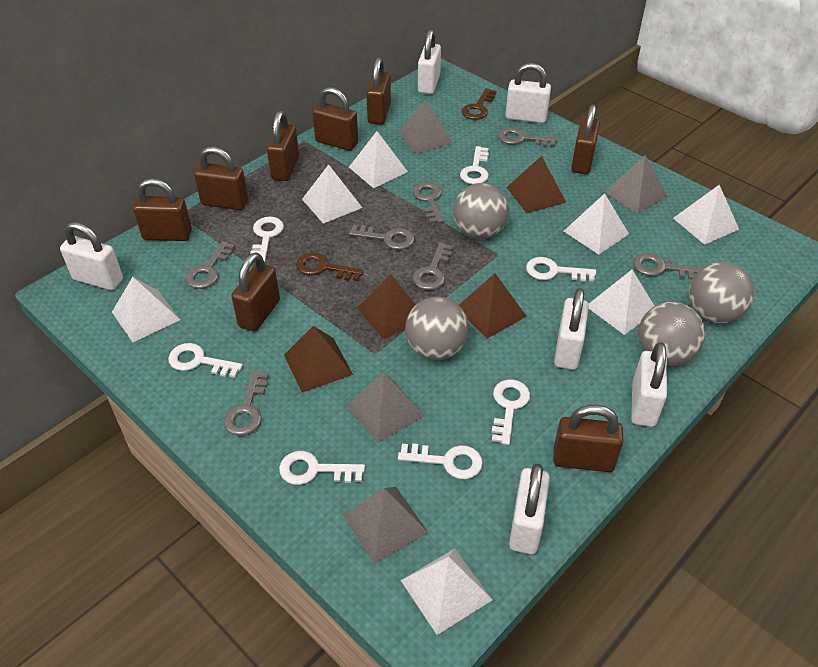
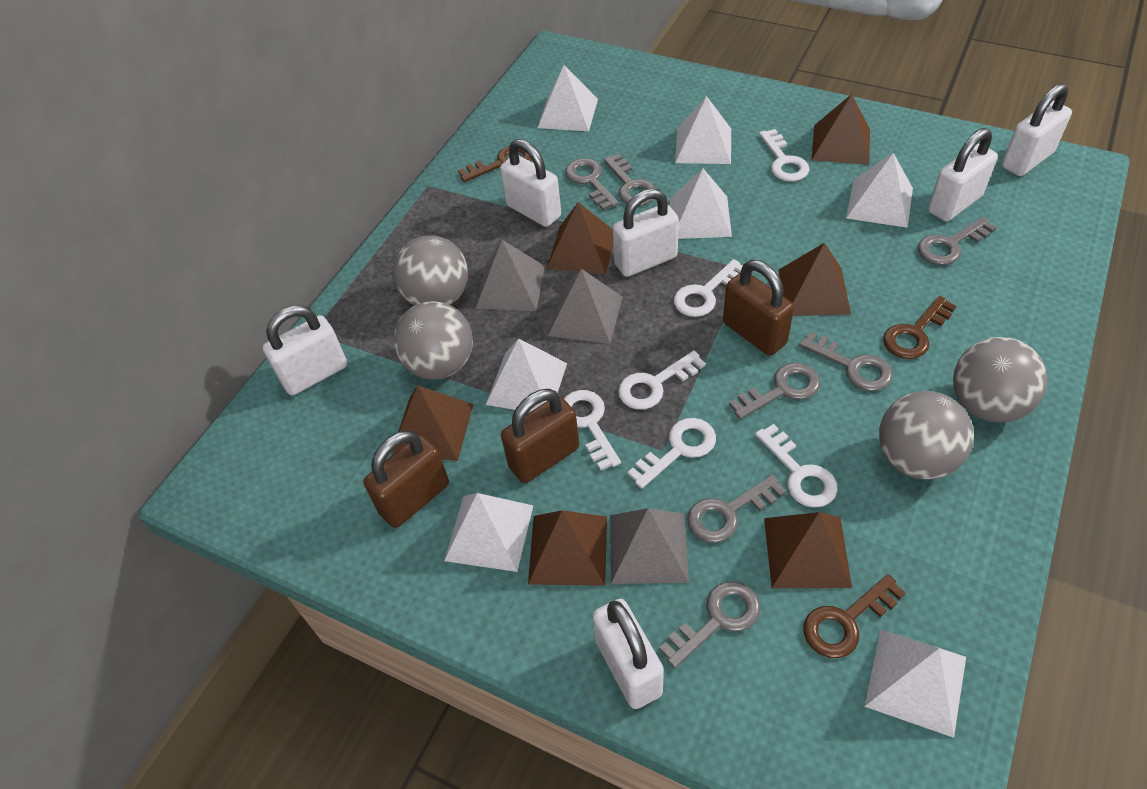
brown key: 2 -> 3
brown padlock: 8 -> 3
brown pyramid: 4 -> 6
grey pyramid: 4 -> 3
white key: 7 -> 6

